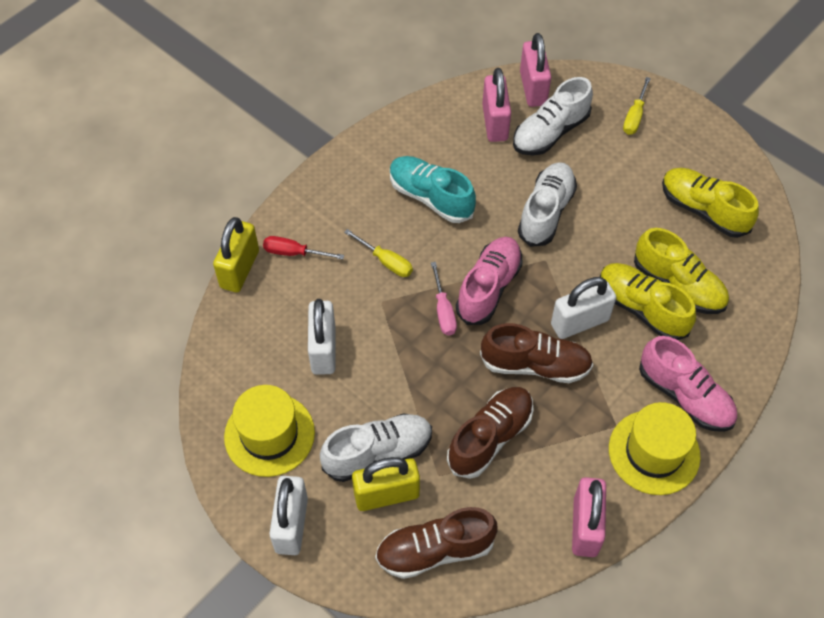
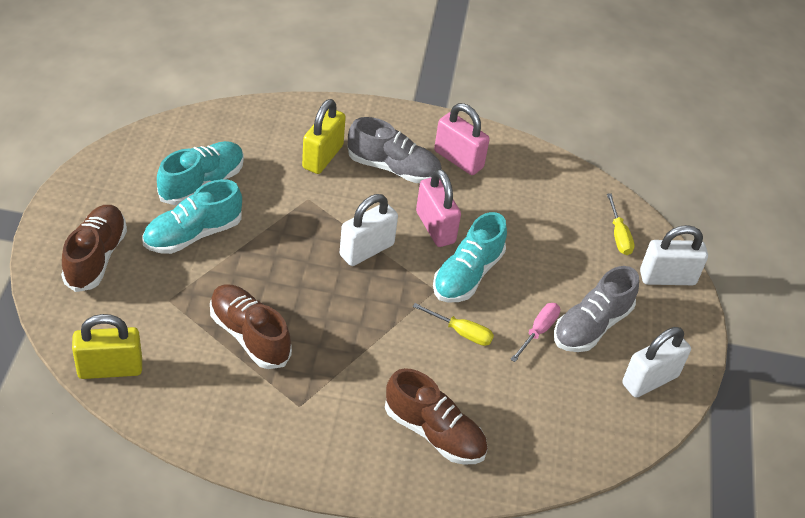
grey shoe: 0 -> 2
pink padlock: 3 -> 2
pink shoe: 2 -> 0
red screwdriver: 1 -> 0
turquoise shoe: 1 -> 3
white shoe: 3 -> 0
yellow hat: 2 -> 0
yellow shoe: 3 -> 0

